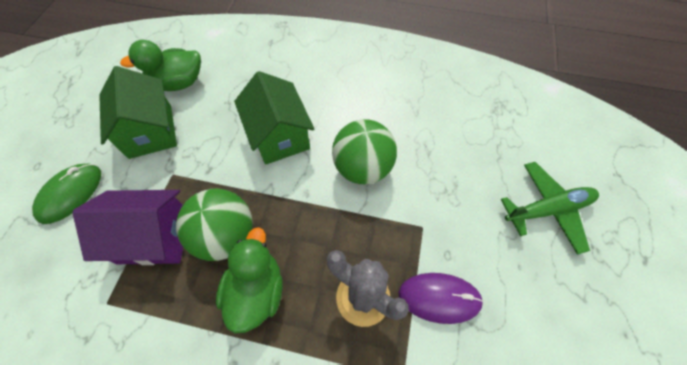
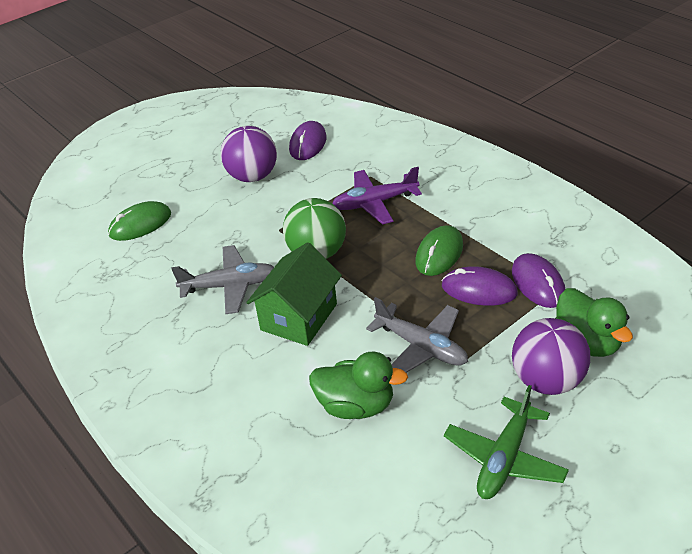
green ball: 2 -> 1
green house: 2 -> 1
green mouse: 1 -> 2
grey cactus: 1 -> 0
grey plane: 0 -> 2
purple ball: 0 -> 2
purple house: 1 -> 0
purple mouse: 1 -> 3
purple plane: 0 -> 1

